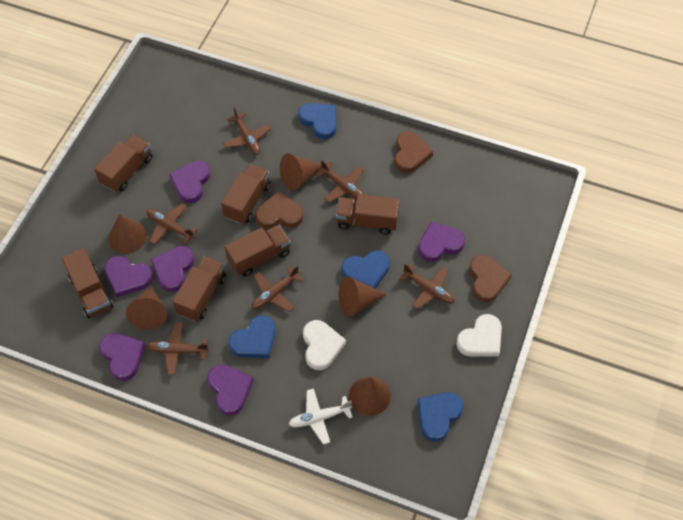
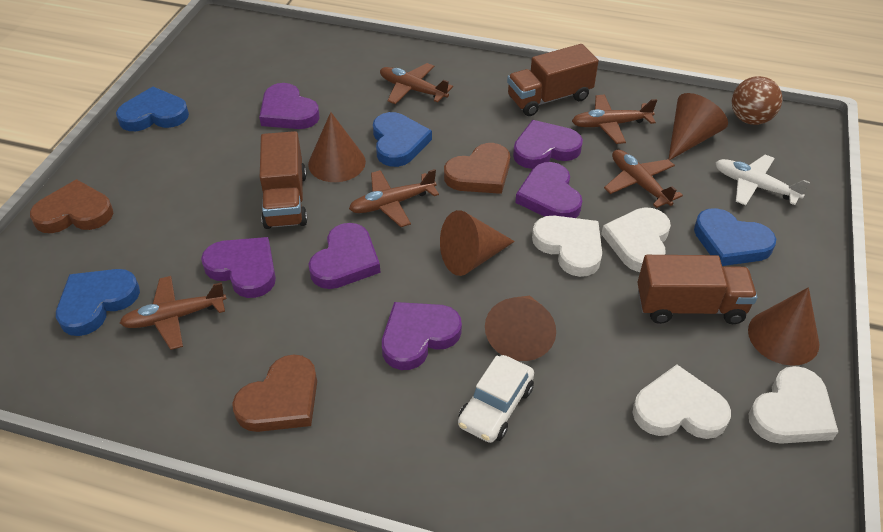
brown ball: 0 -> 1
brown plane: 6 -> 5
brown truck: 6 -> 3
white car: 0 -> 1
white heart: 2 -> 4

